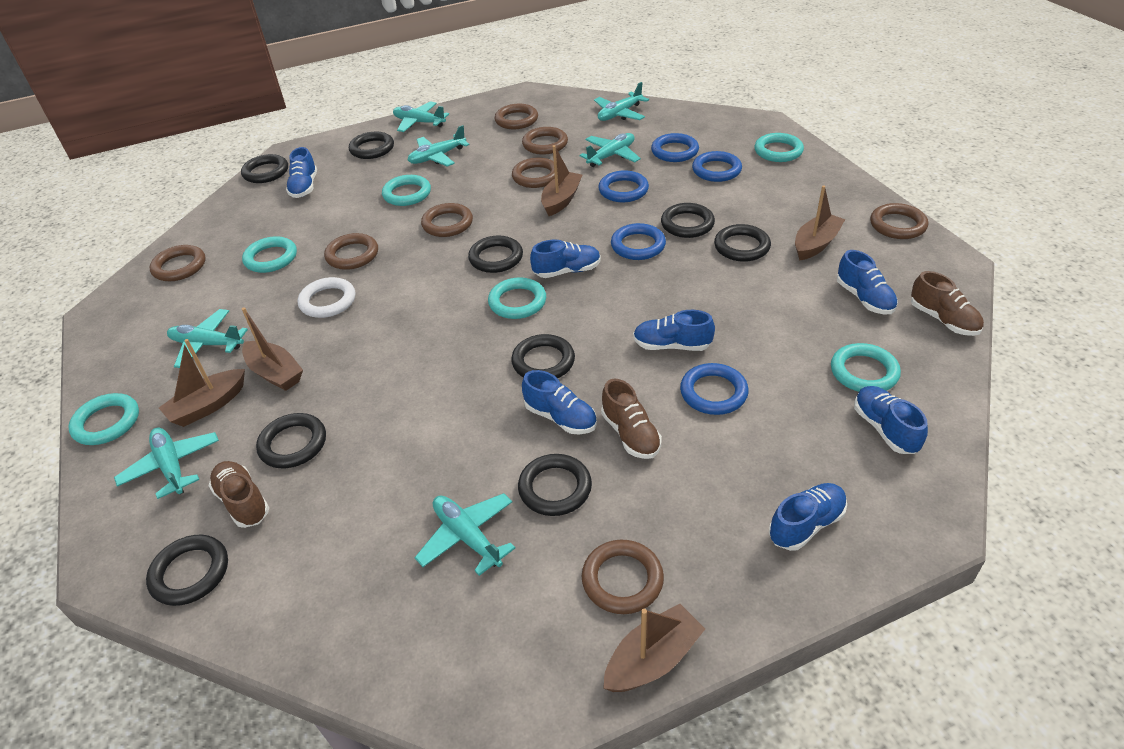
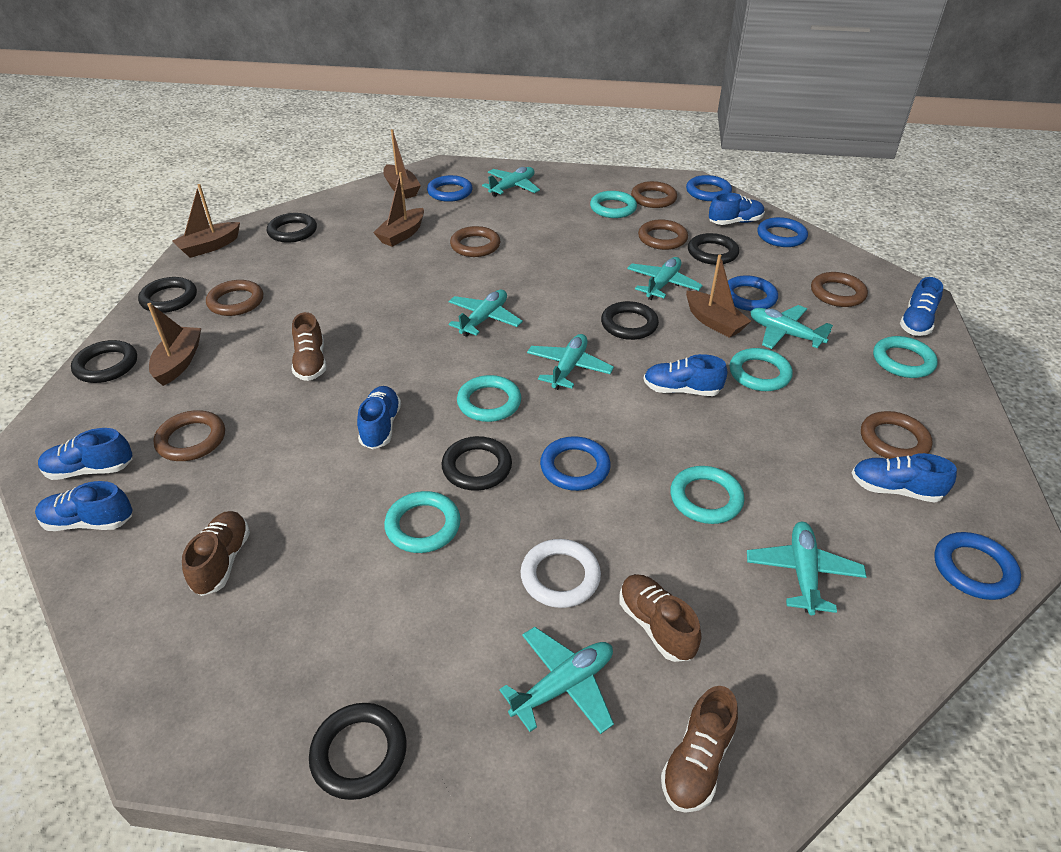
black ring: 9 -> 7
blue ring: 5 -> 6
brown ring: 8 -> 7
brown shoe: 3 -> 4

